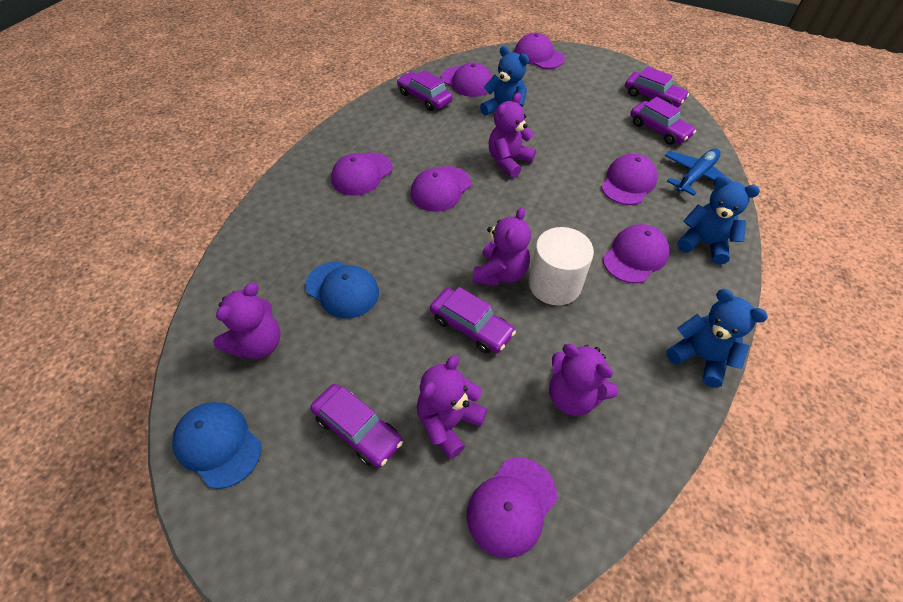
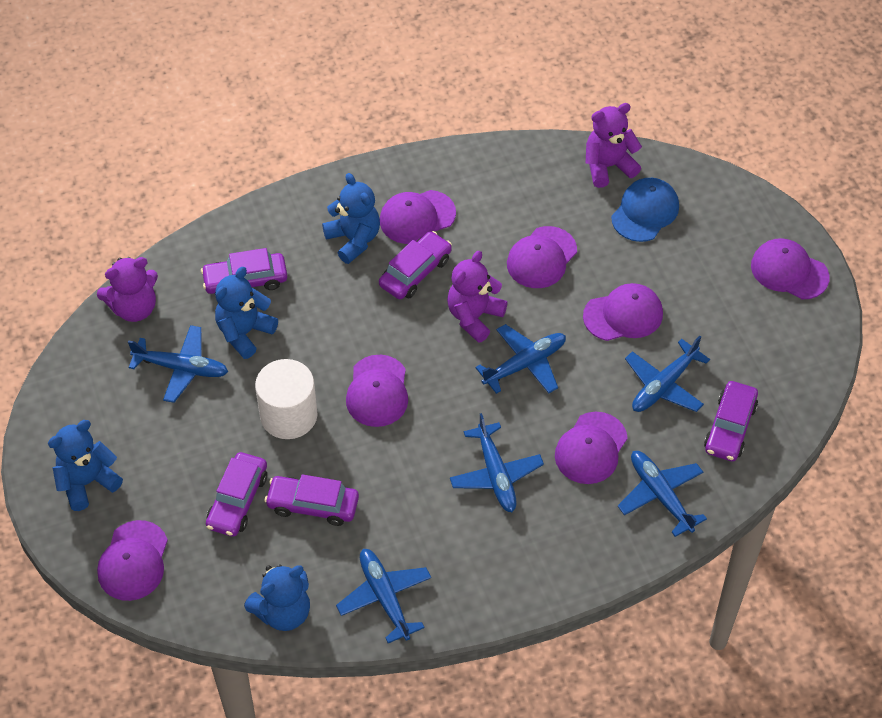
blue cap: 2 -> 1
blue plane: 1 -> 6
blue teddy bear: 3 -> 4
purple teddy bear: 5 -> 3

